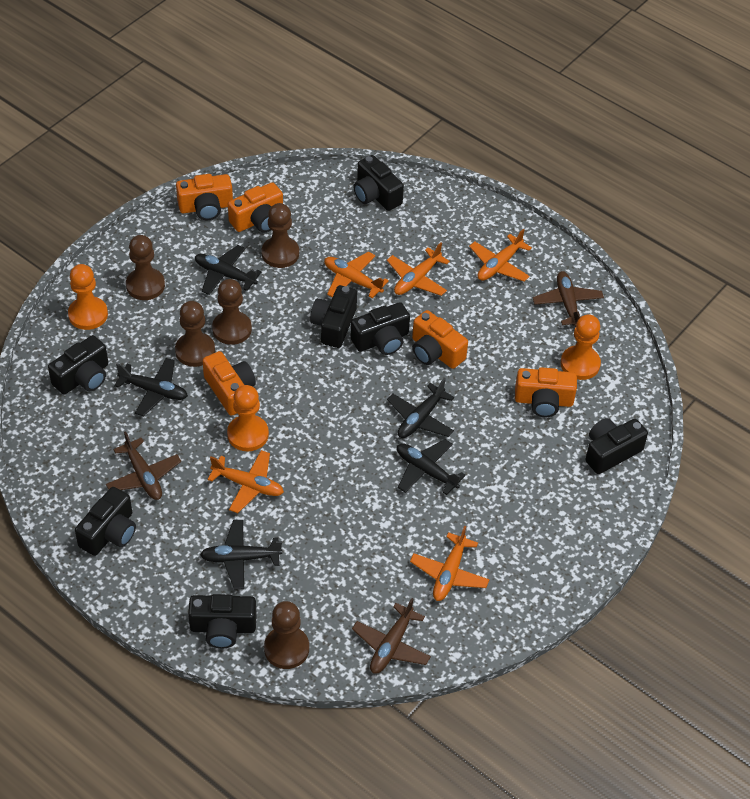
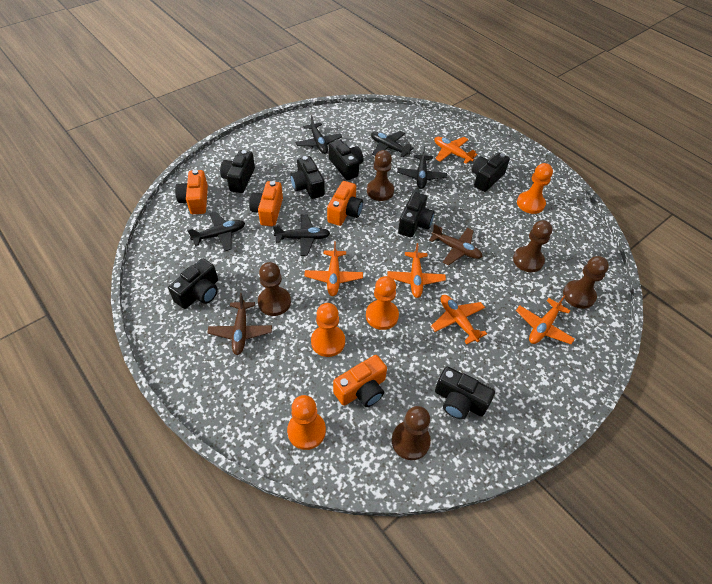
brown plane: 3 -> 2
orange camera: 5 -> 4
orange pawn: 3 -> 4

